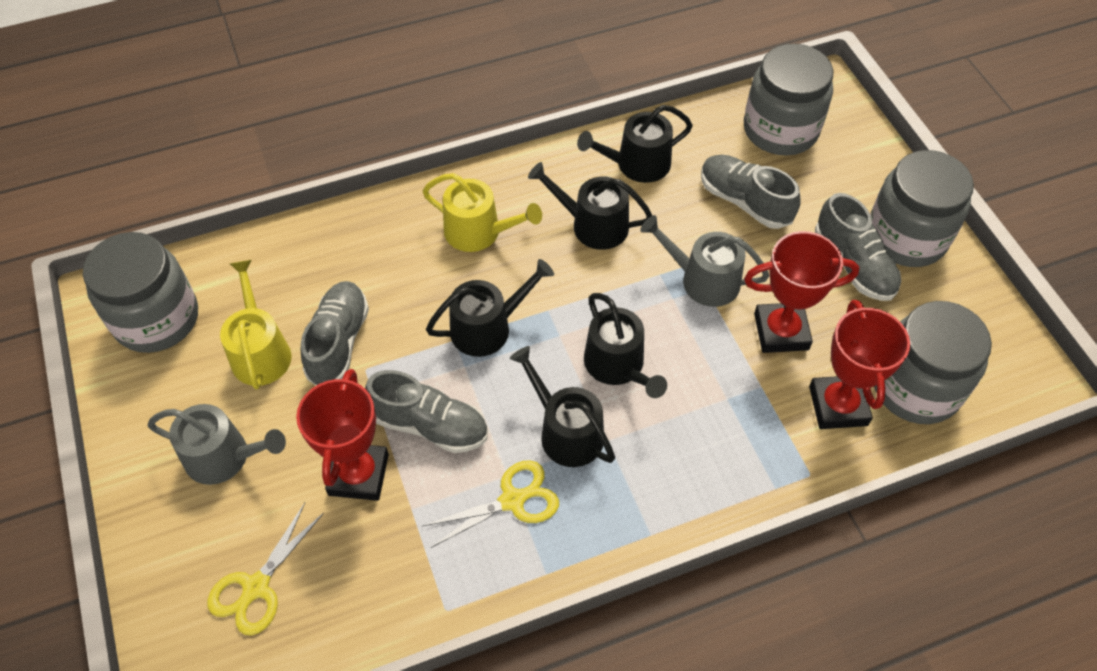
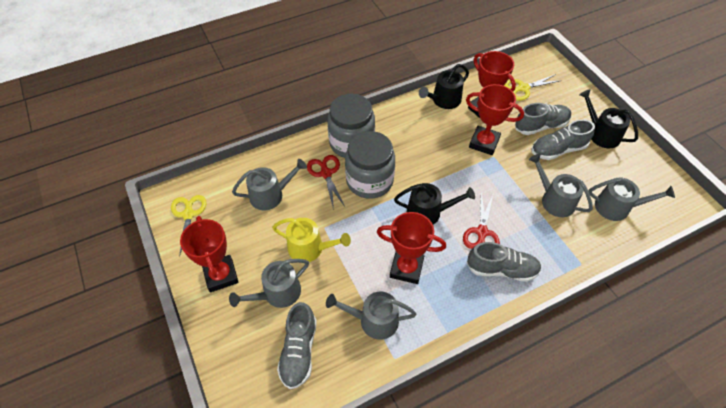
black watering can: 5 -> 3
grey jar: 4 -> 2
grey watering can: 2 -> 5
red scissors: 0 -> 2
red trophy: 3 -> 4
yellow watering can: 2 -> 1

